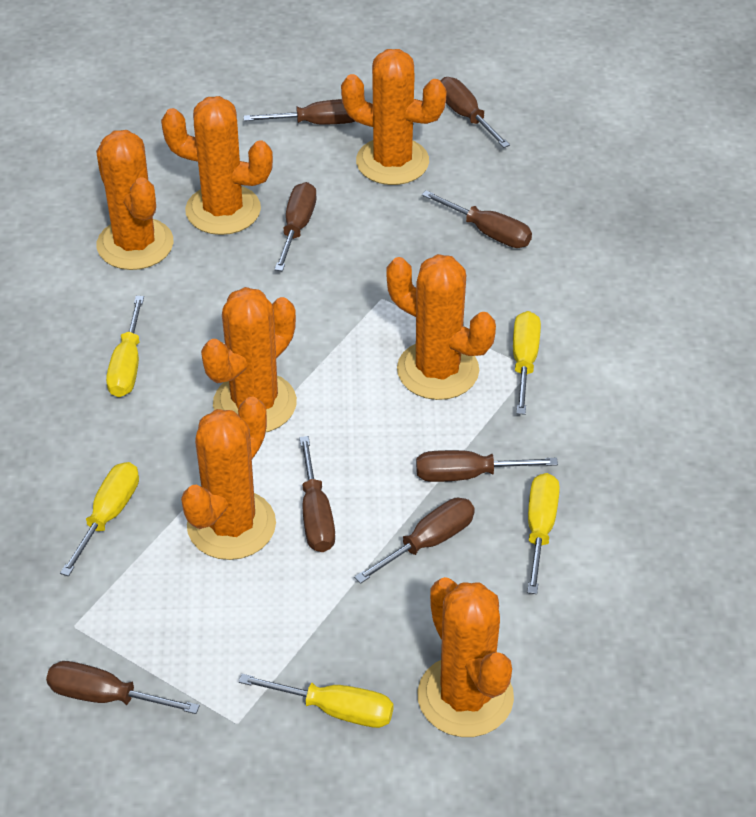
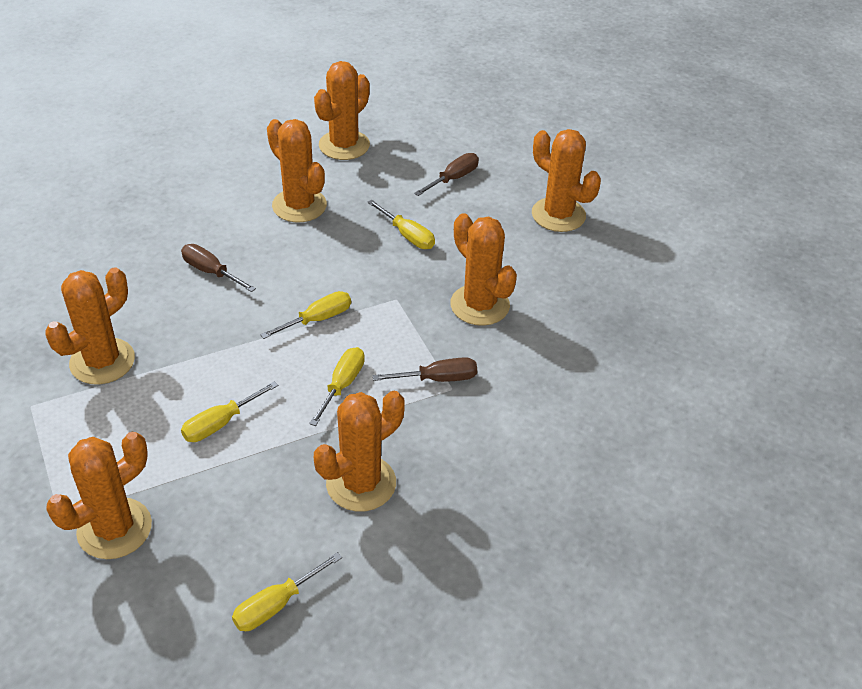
brown screwdriver: 8 -> 3

